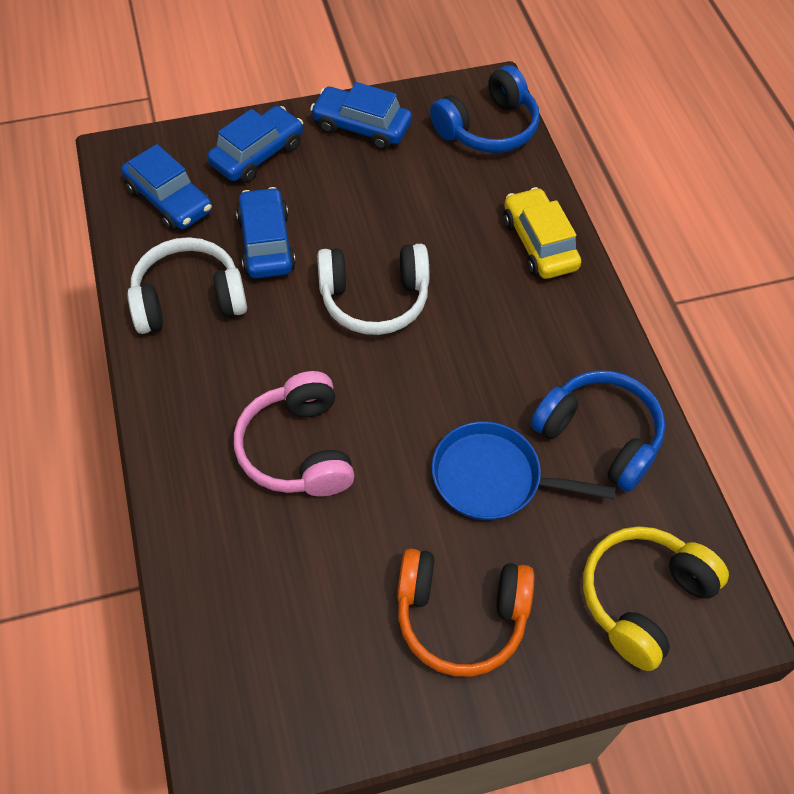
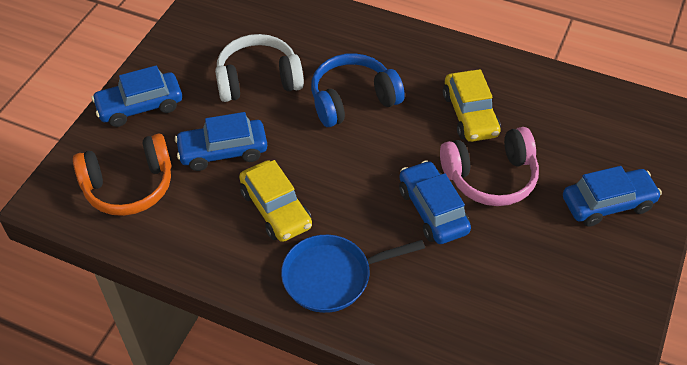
blue headphones: 2 -> 1
white headphones: 2 -> 1
yellow car: 1 -> 2
yellow headphones: 1 -> 0

